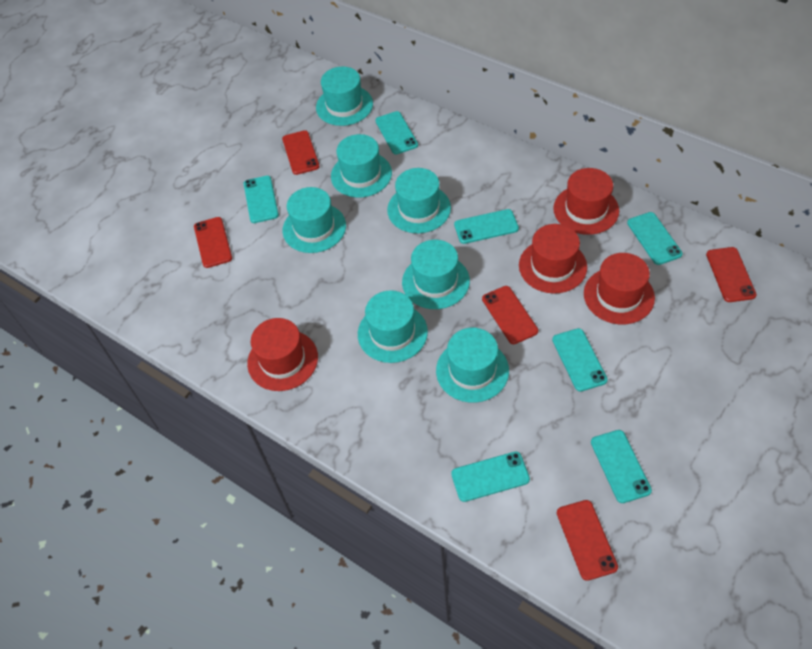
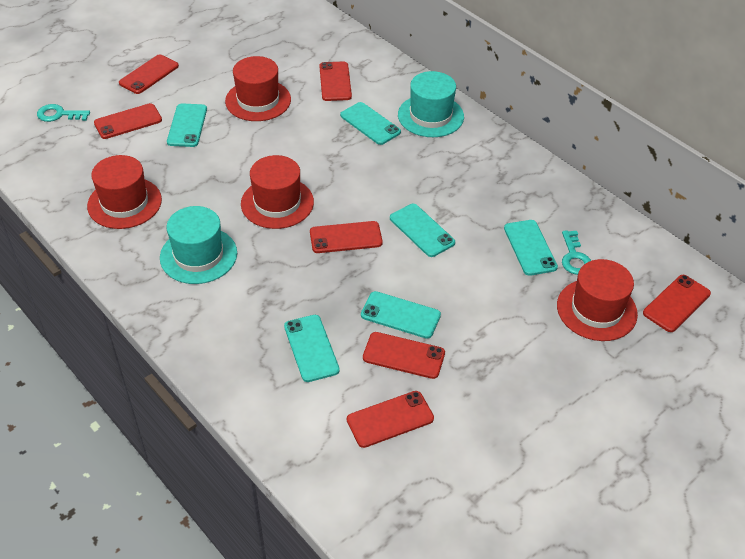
red phone: 5 -> 7
turquoise hat: 7 -> 2
turquoise key: 0 -> 2
turquoise phone: 7 -> 6

